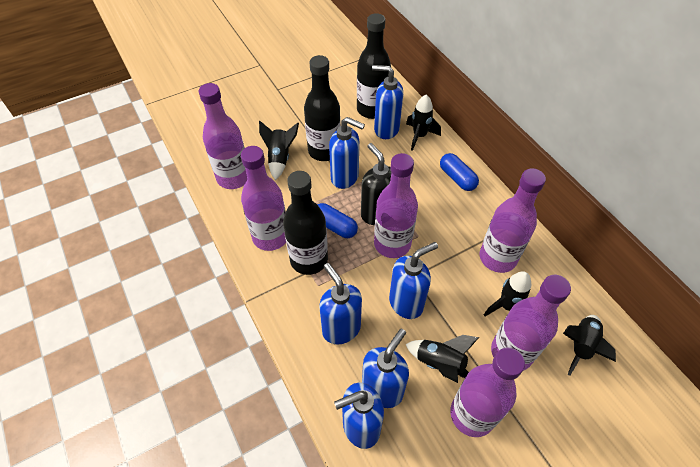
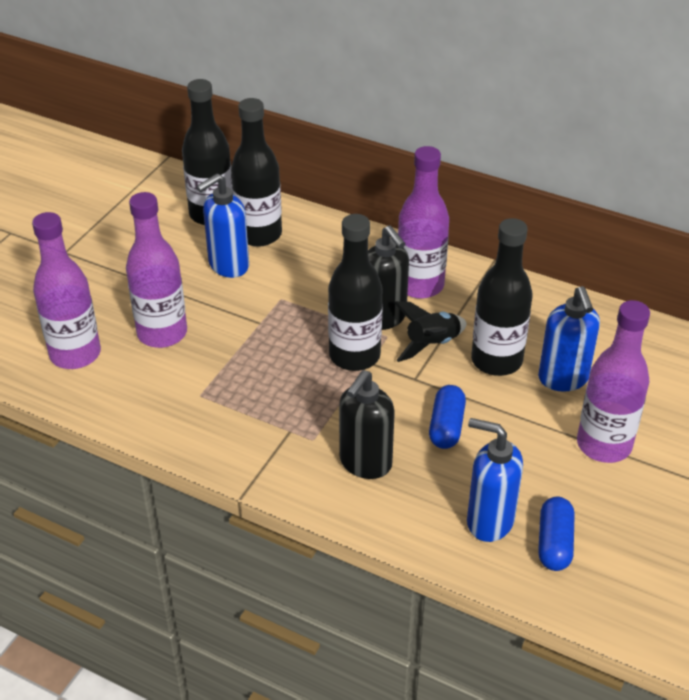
black bottle: 3 -> 4
black rocket: 5 -> 1
black soap dispenser: 1 -> 2
blue soap dispenser: 6 -> 3
purple bottle: 6 -> 4

